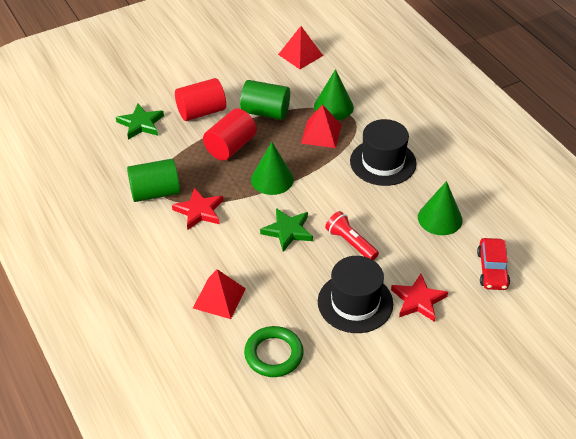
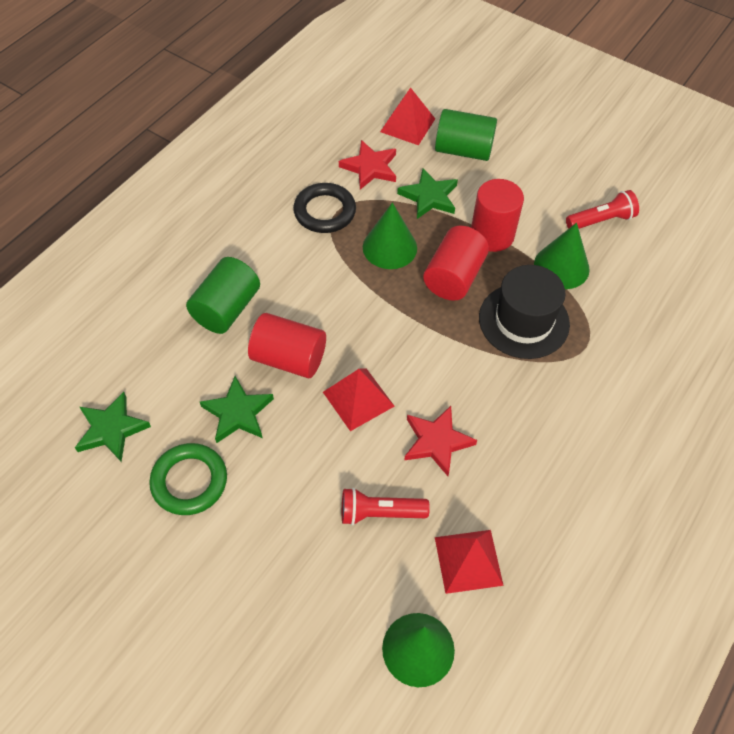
black hat: 2 -> 1
black ring: 0 -> 1
green star: 2 -> 3
red car: 1 -> 0
red cylinder: 2 -> 3
red flashlight: 1 -> 2

